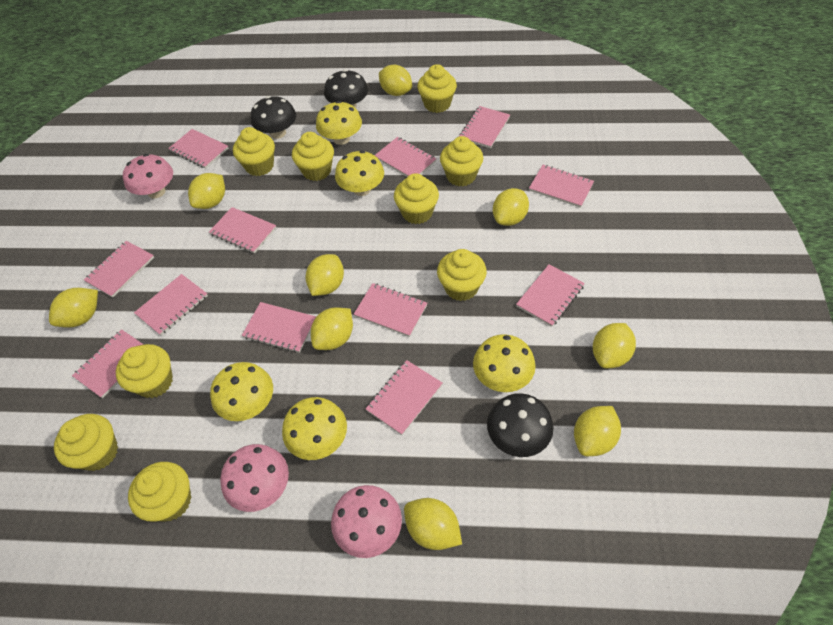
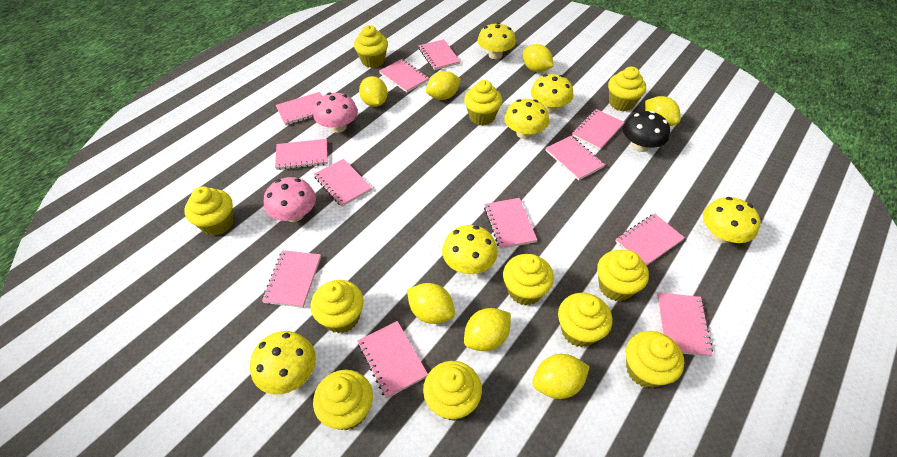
black mushroom: 3 -> 1
pink mushroom: 3 -> 2
yellow cupcake: 9 -> 11
yellow lemon: 9 -> 7
yellow mushroom: 5 -> 6

